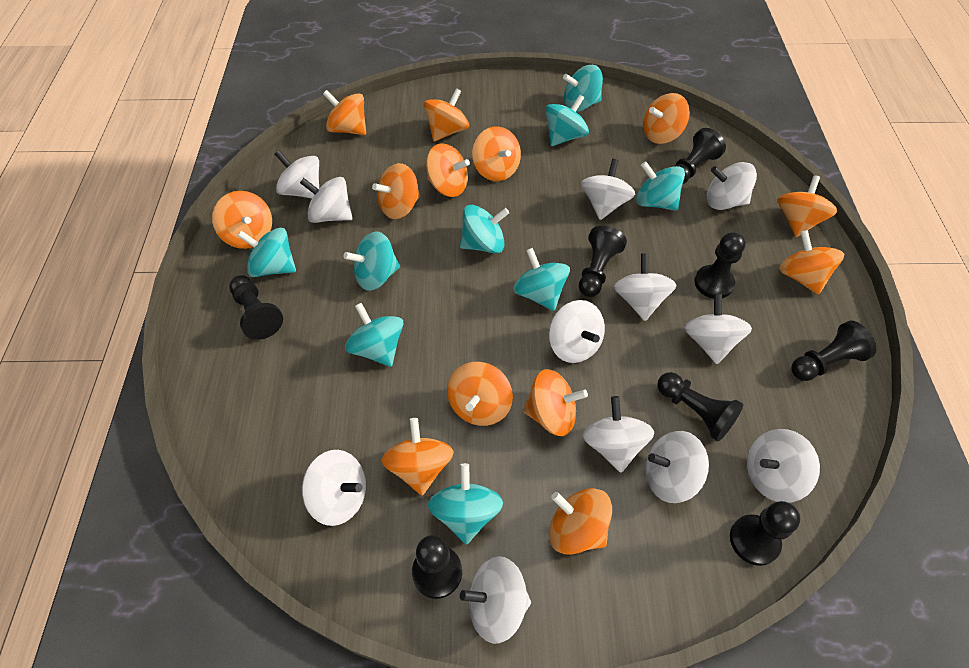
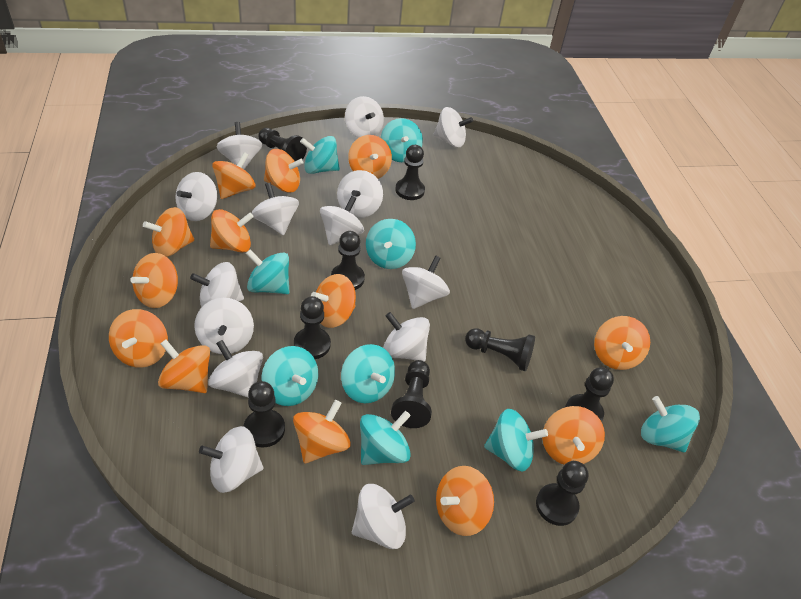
black pawn: 8 -> 9
white spinning top: 12 -> 14

